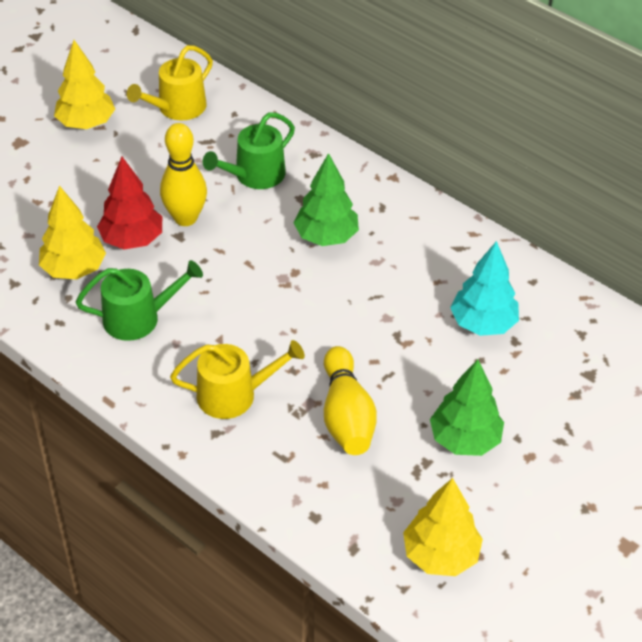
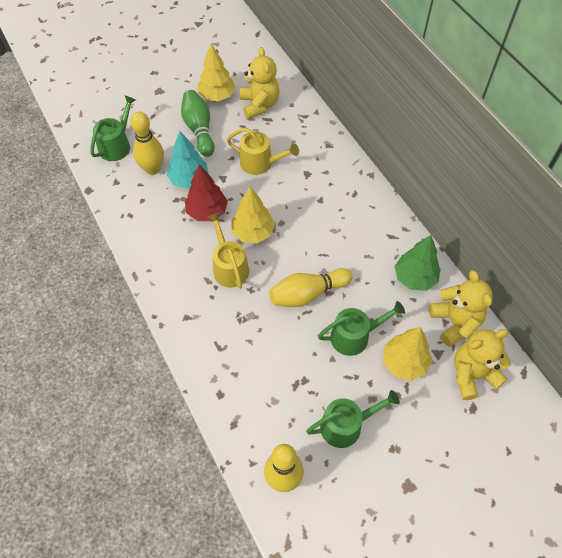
green bowling pin: 0 -> 1
green tree: 2 -> 1
green watering can: 2 -> 3
yellow bowling pin: 2 -> 3
yellow teddy bear: 0 -> 3

